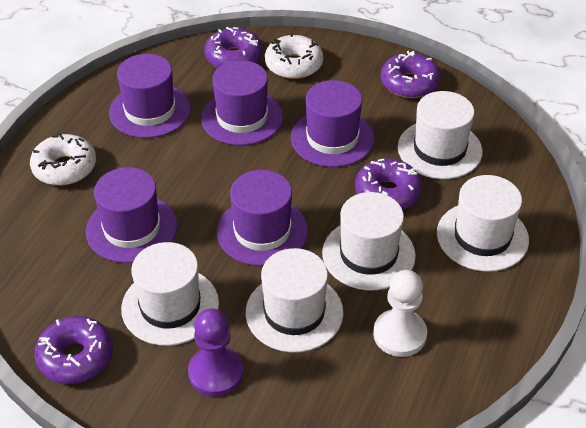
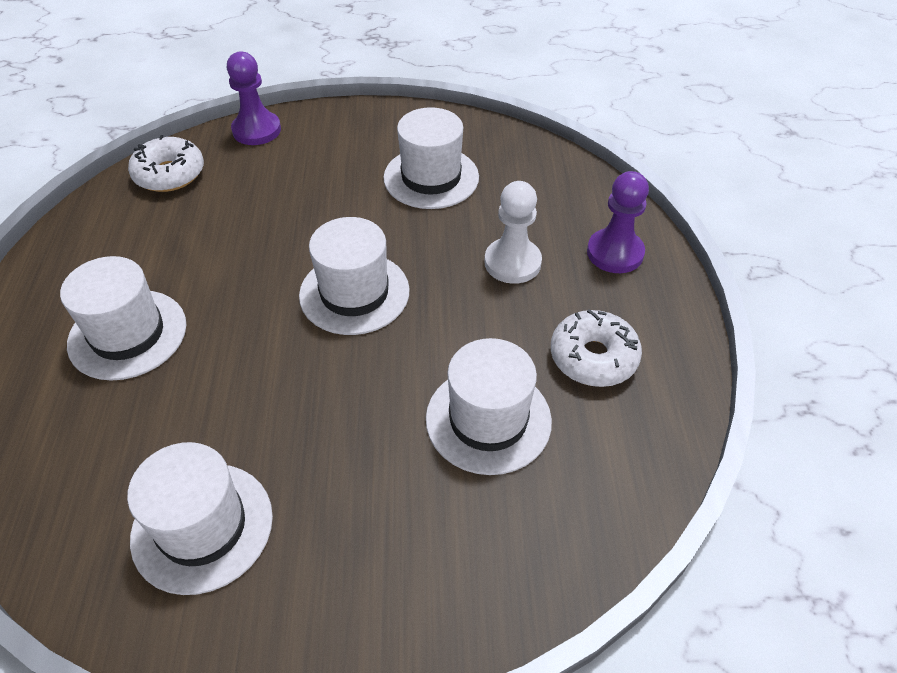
purple donut: 4 -> 0
purple hat: 5 -> 0
purple pawn: 1 -> 2

